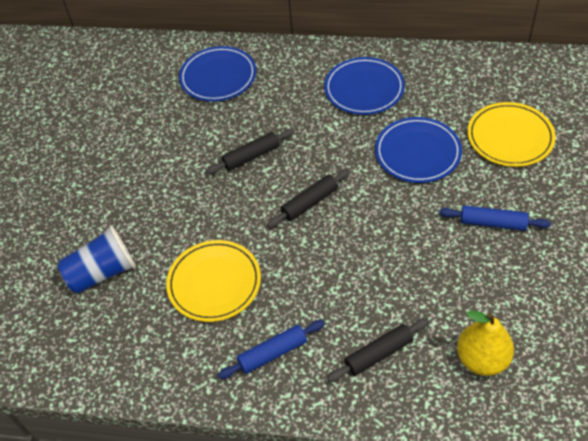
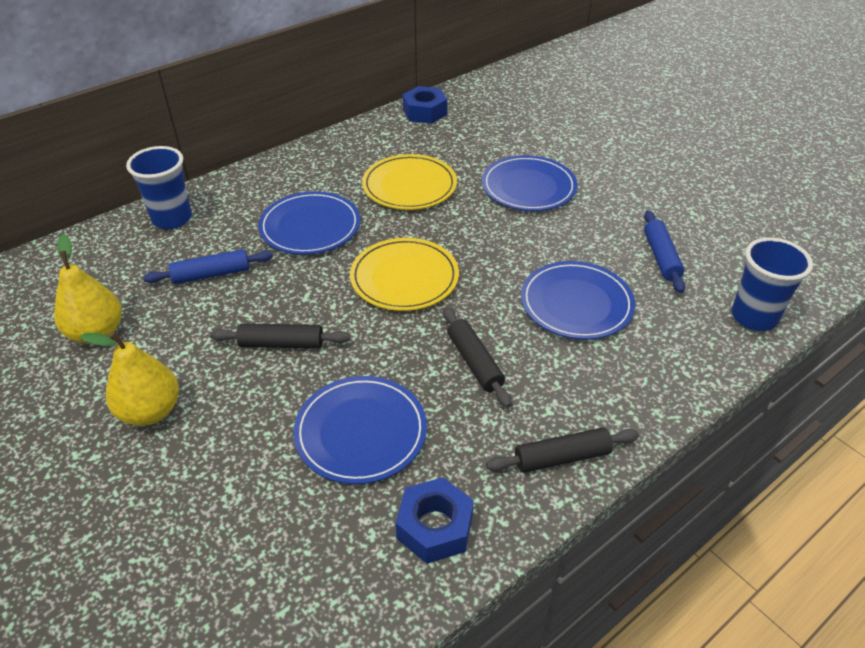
blue cup: 1 -> 2
blue nut: 0 -> 2
blue plate: 3 -> 4
yellow pear: 1 -> 2

